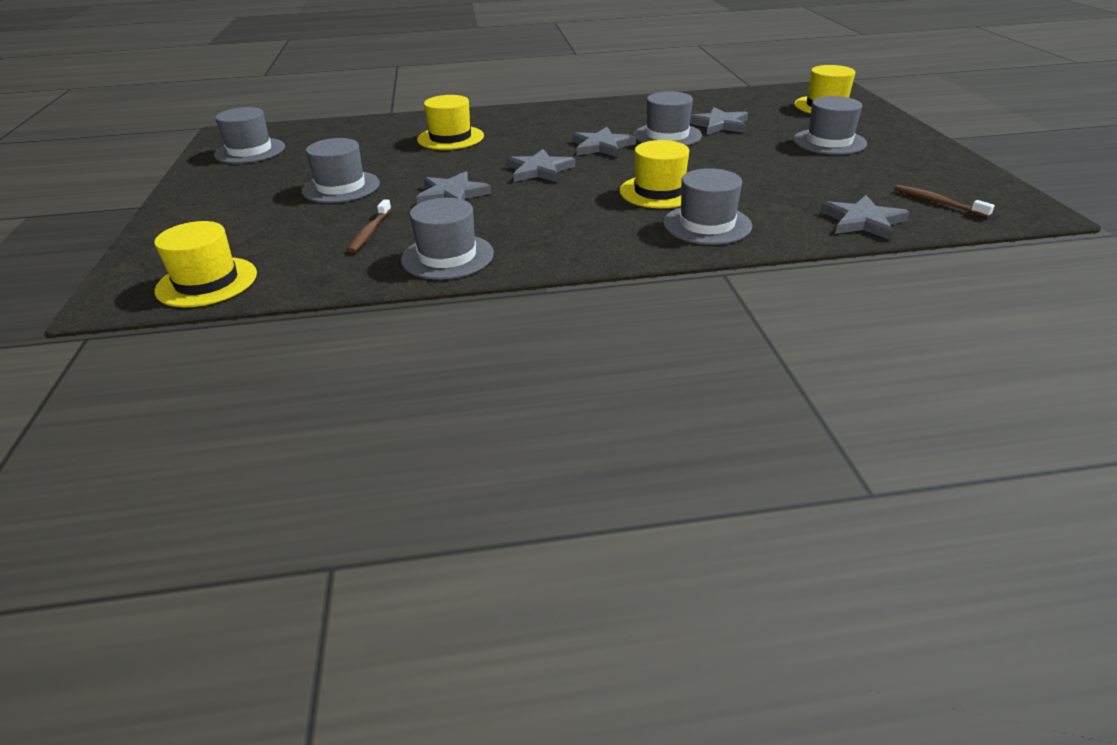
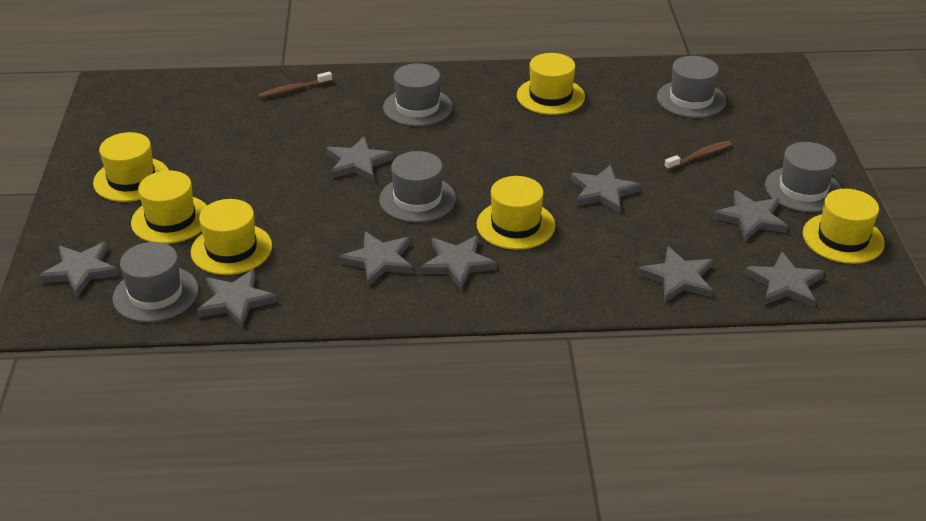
grey hat: 6 -> 5
grey star: 5 -> 9
yellow hat: 4 -> 6

